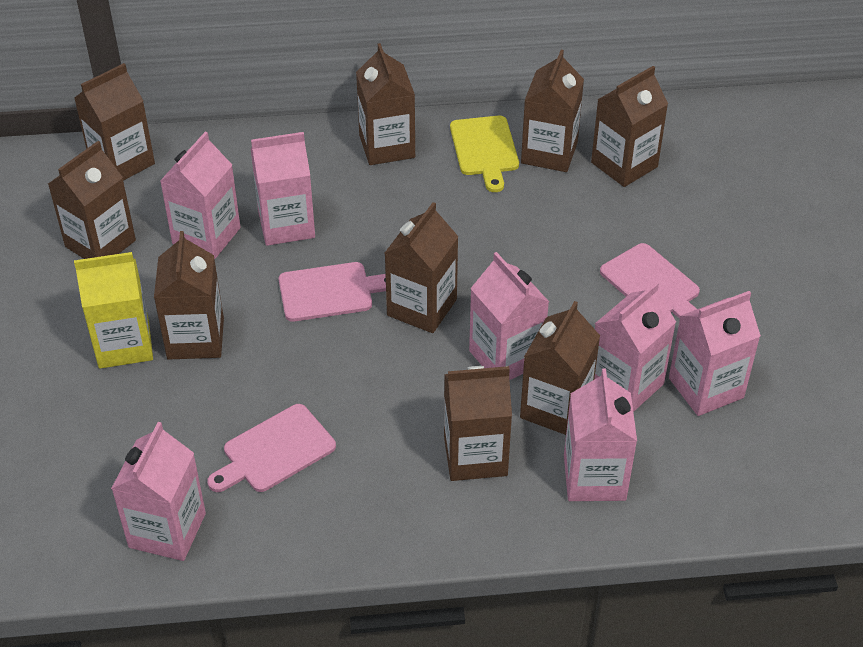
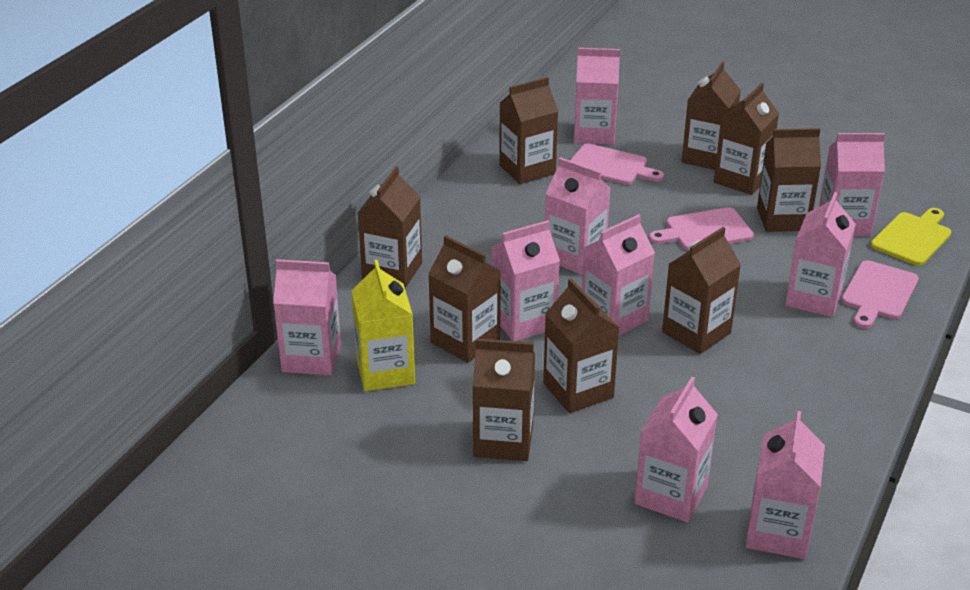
pink carton: 7 -> 9

